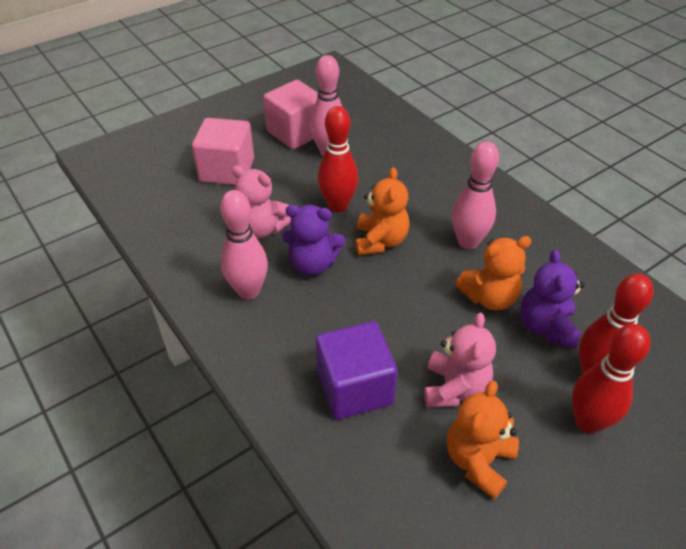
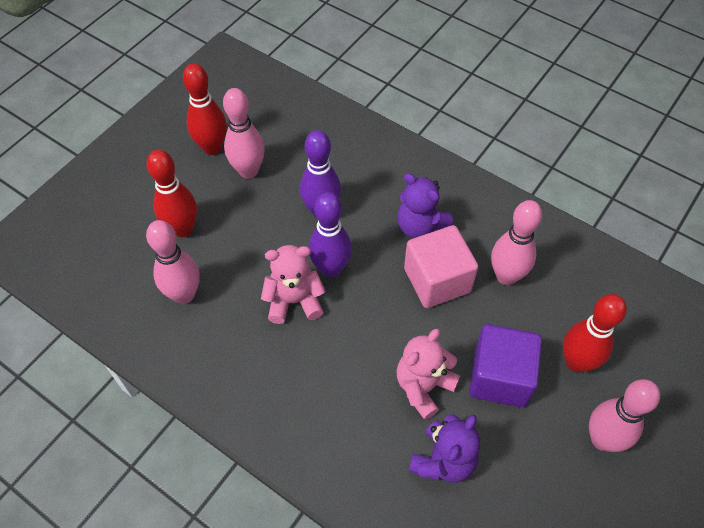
orange teddy bear: 3 -> 0
pink bowling pin: 3 -> 4
pink cube: 2 -> 1
purple bowling pin: 0 -> 2

